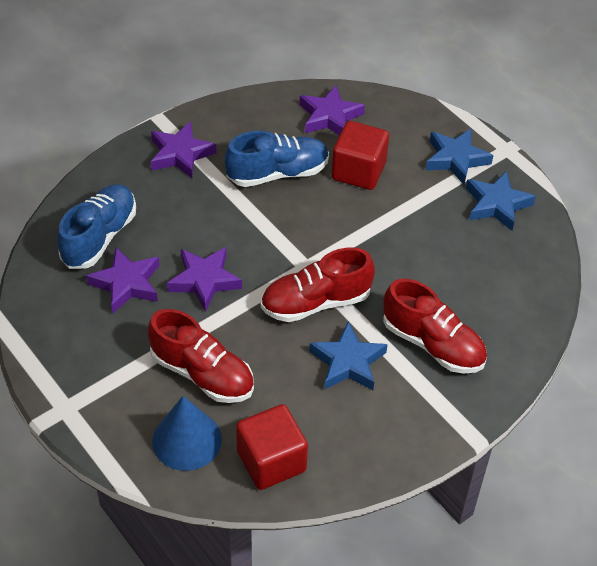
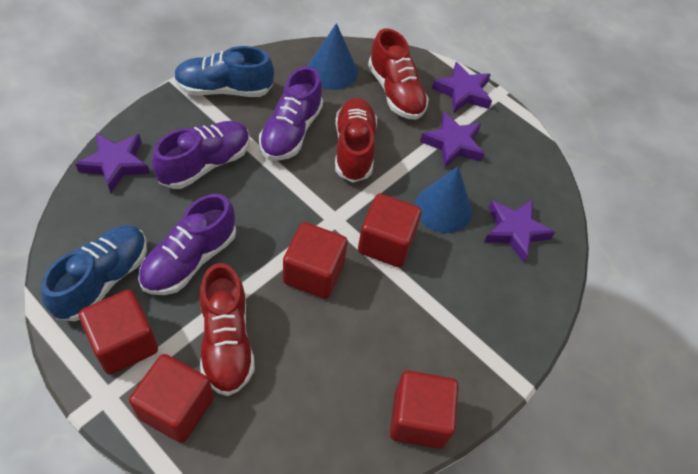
blue cone: 1 -> 2
blue star: 3 -> 0
purple shoe: 0 -> 3
red cube: 2 -> 5

